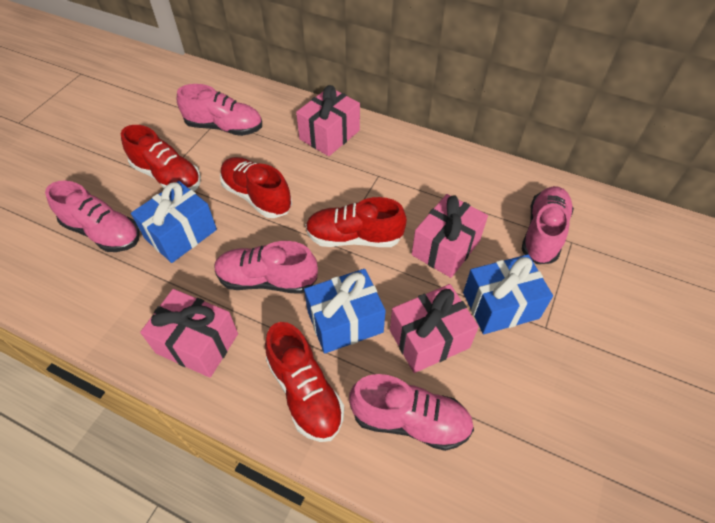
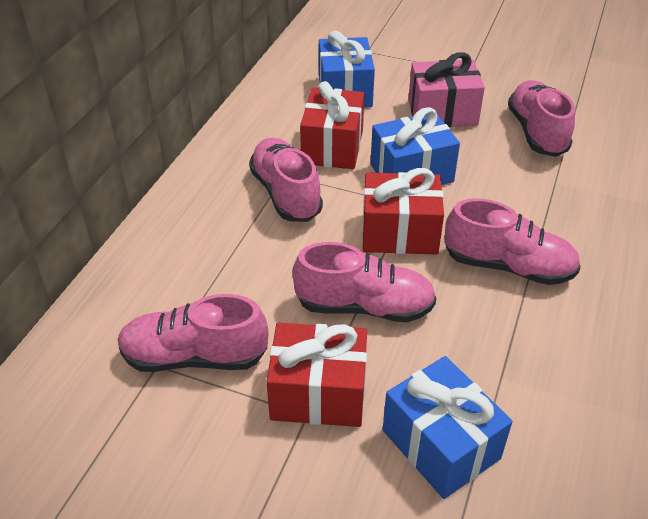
pink gift: 4 -> 1
red gift: 0 -> 3
red shoe: 4 -> 0

